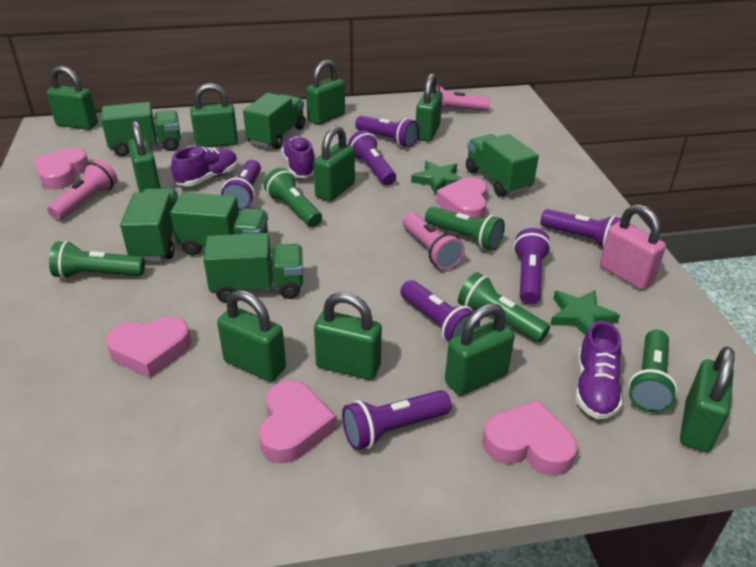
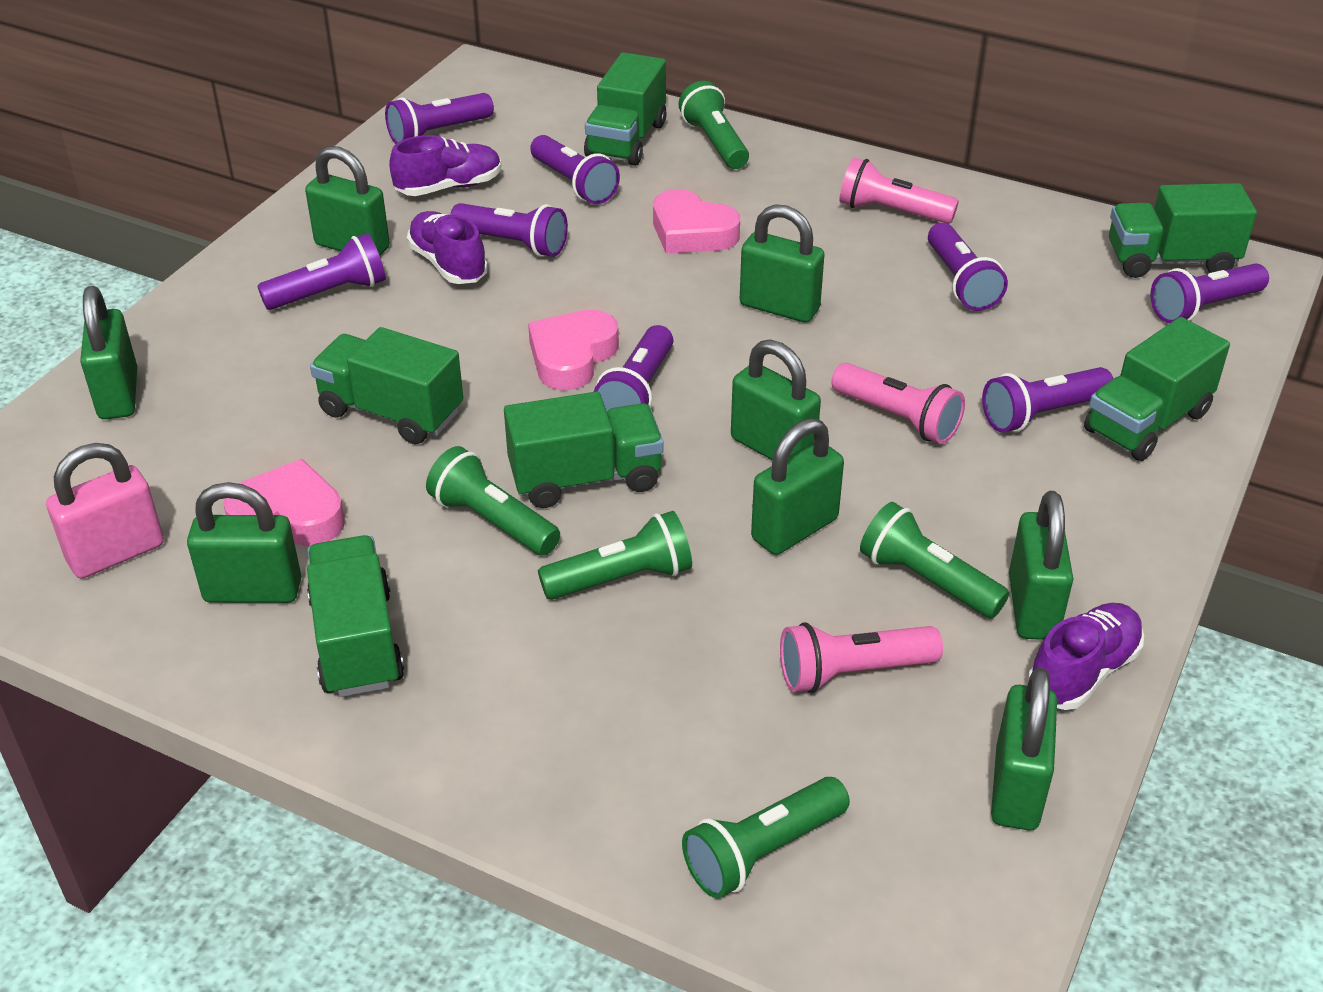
green padlock: 10 -> 8
green star: 2 -> 0
pink heart: 5 -> 3
purple flashlight: 7 -> 8

